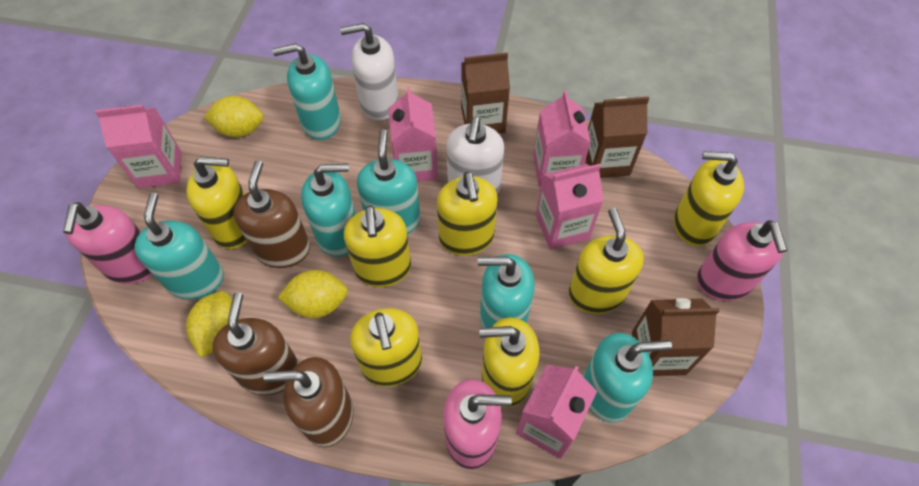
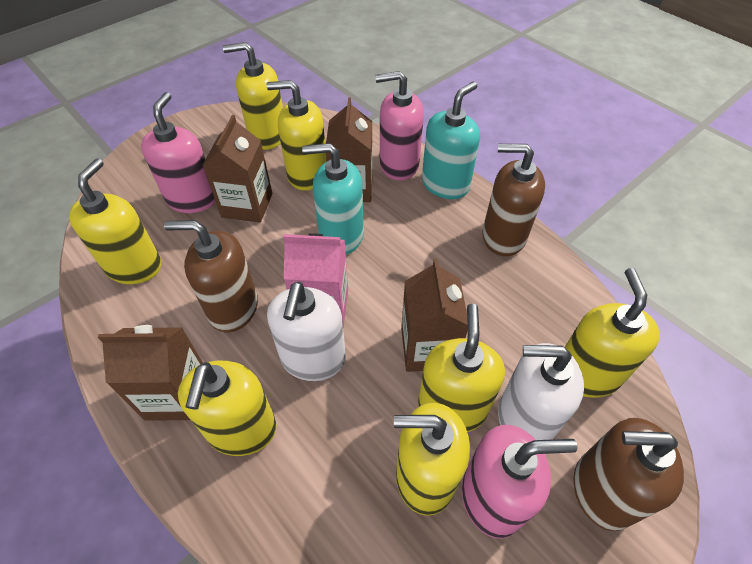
brown carton: 3 -> 4
pink carton: 5 -> 1
turquoise soap dispenser: 6 -> 2
yellow lemon: 3 -> 0

